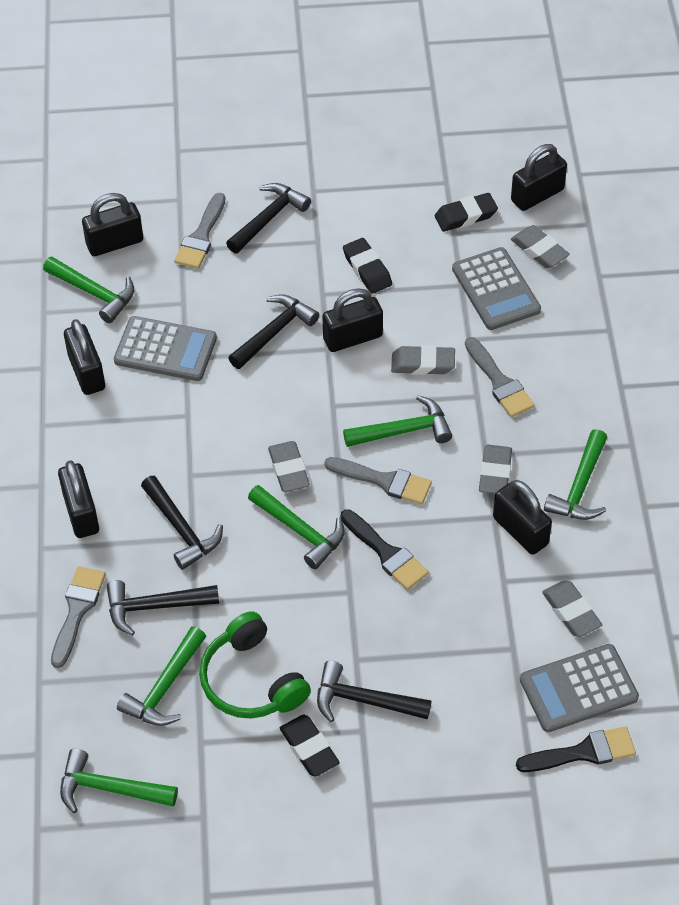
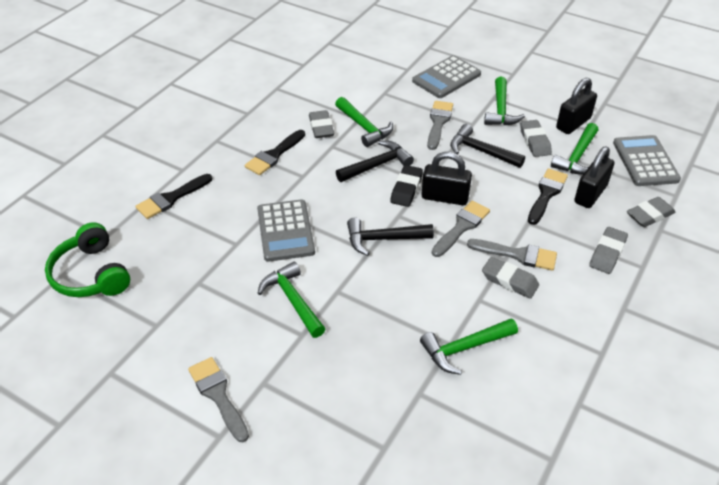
black brush: 2 -> 3
black eraser: 3 -> 1
black hammer: 5 -> 3
black padlock: 6 -> 3
green hammer: 6 -> 5

